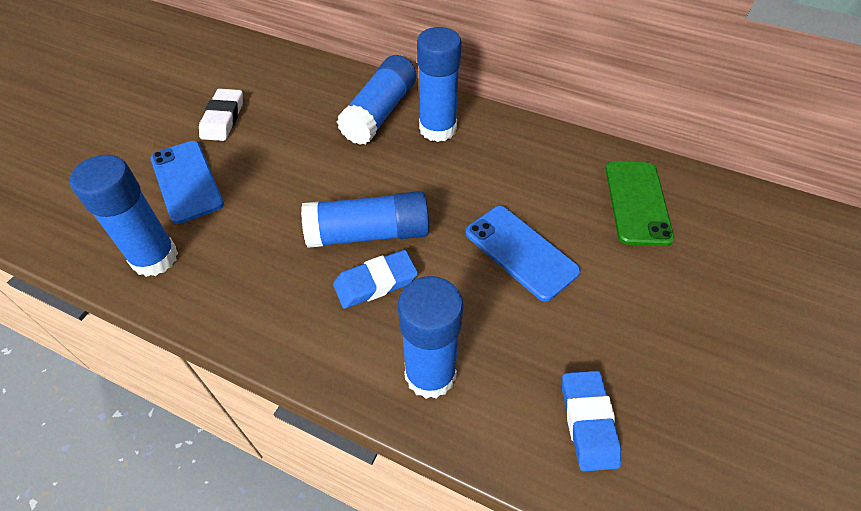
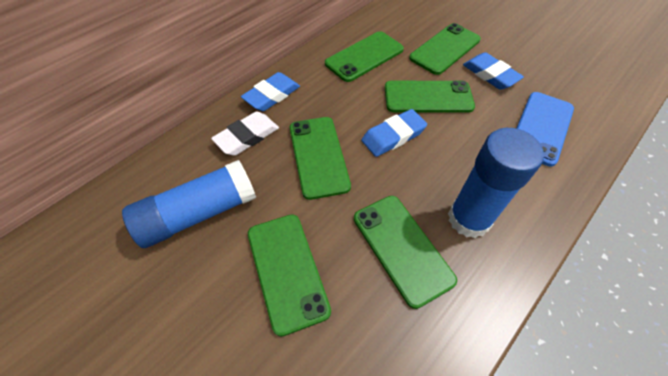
blue eraser: 2 -> 3
blue glue stick: 5 -> 2
blue phone: 2 -> 1
green phone: 1 -> 6

